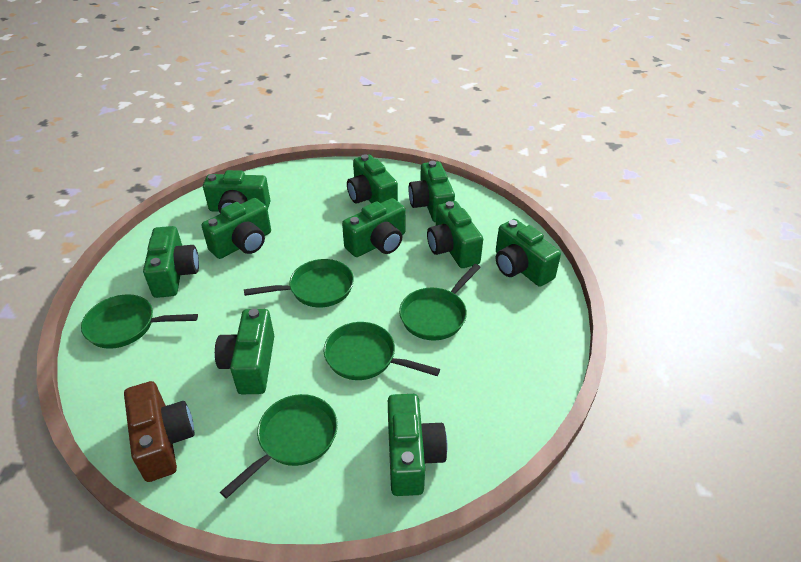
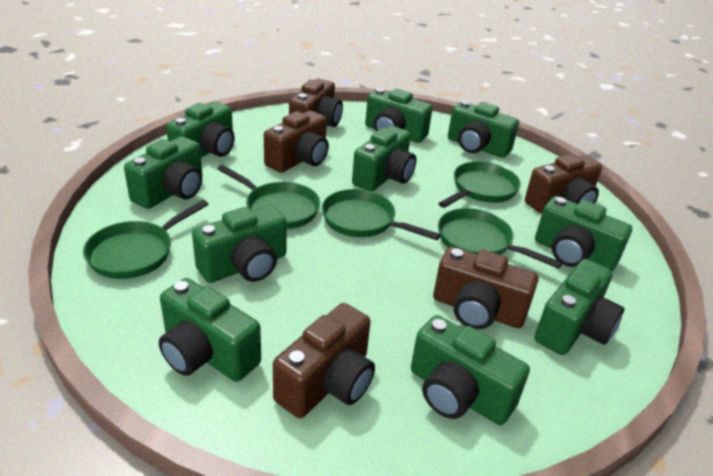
brown camera: 1 -> 5

